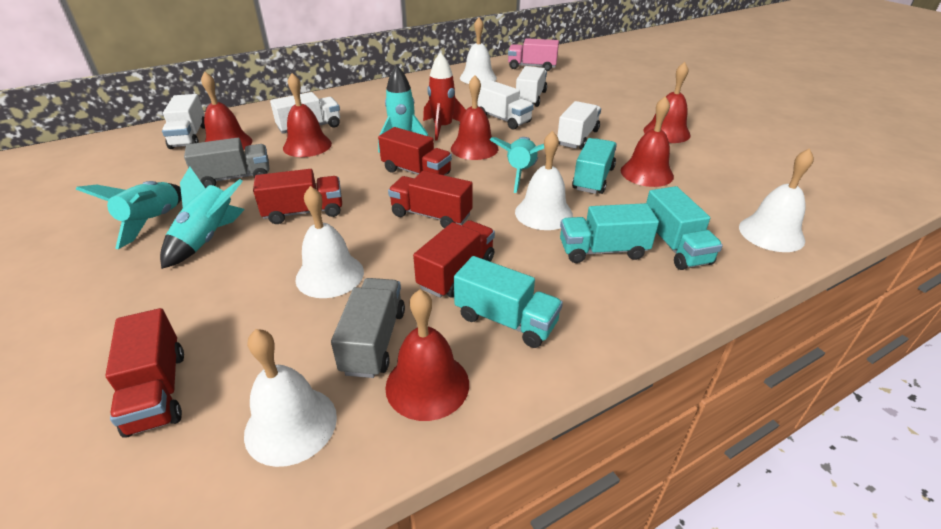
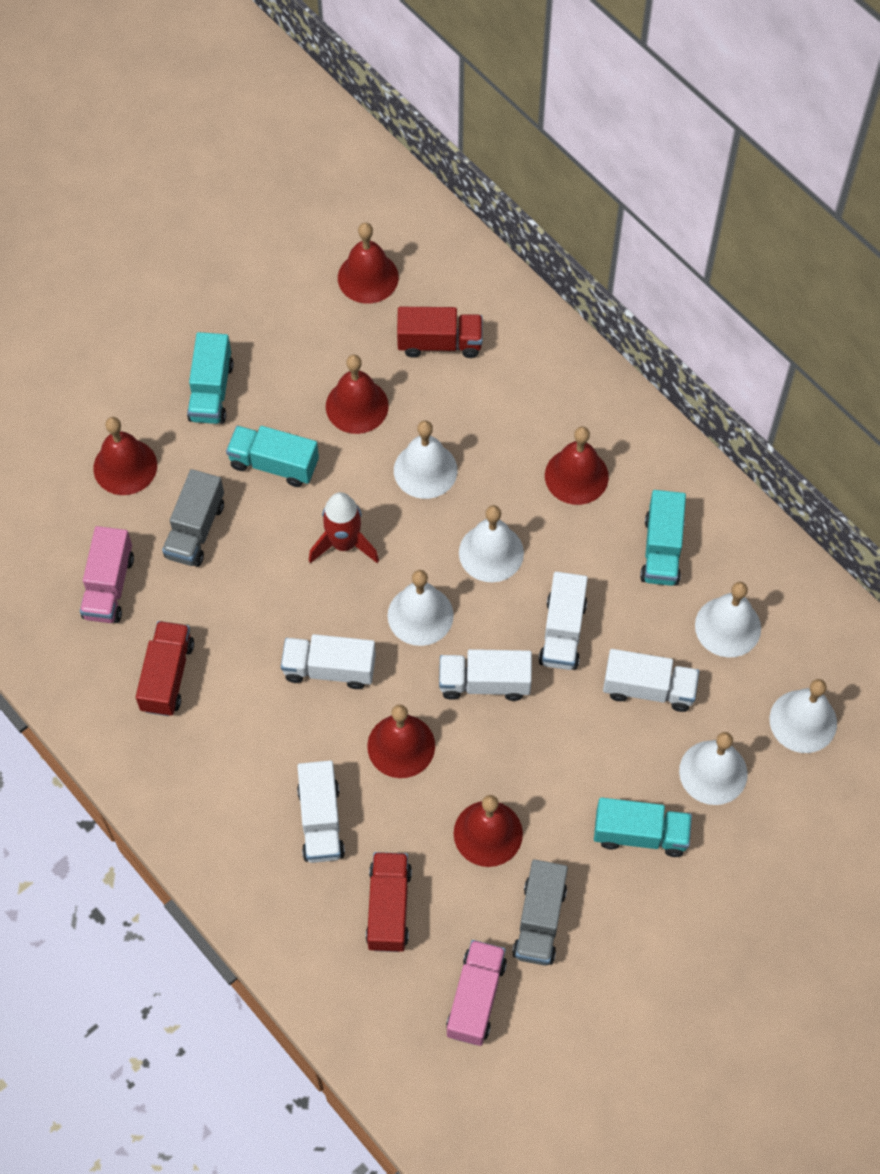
pink truck: 1 -> 2
red truck: 5 -> 3
turquoise rocket: 4 -> 0
white bell: 5 -> 6

